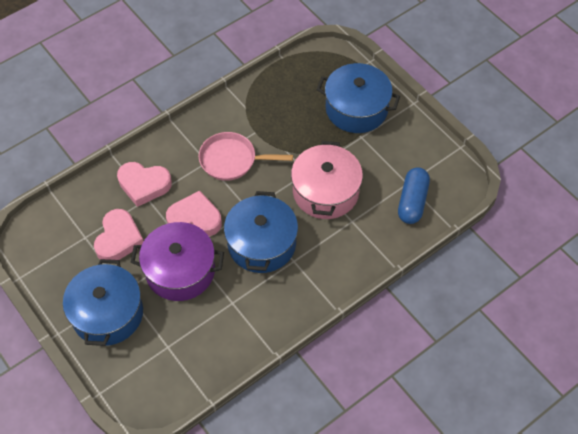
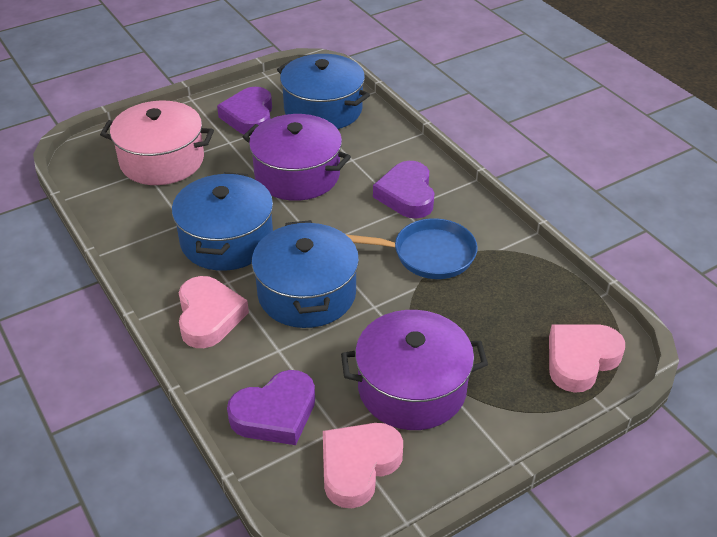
blue capsule: 1 -> 0
blue pan: 0 -> 1
pink pan: 1 -> 0
purple heart: 0 -> 3
purple pot: 1 -> 2

